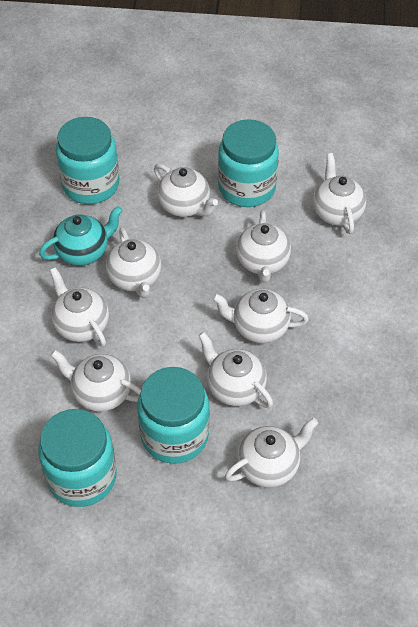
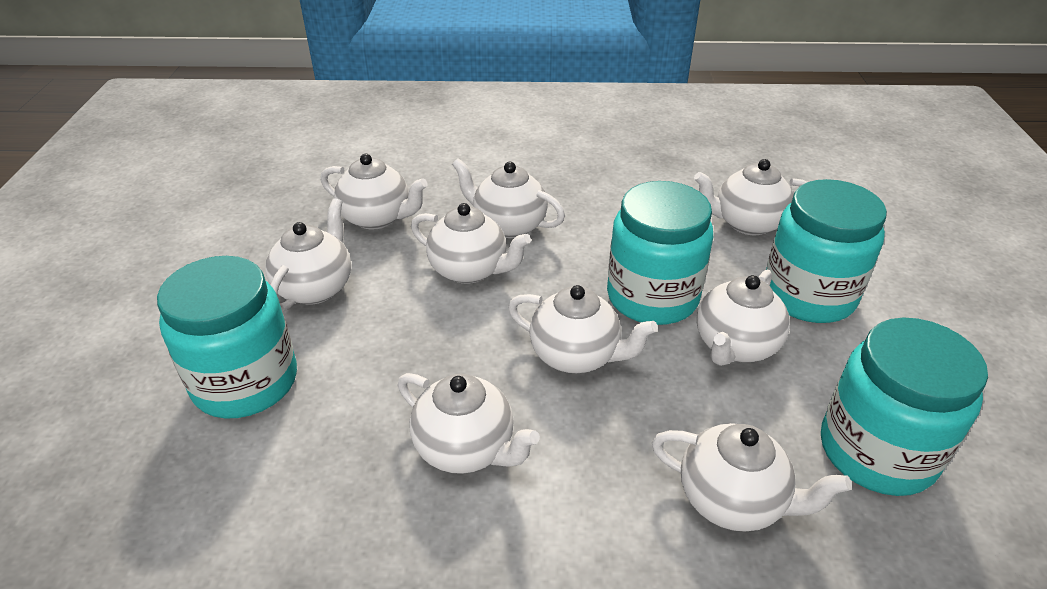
turquoise teapot: 1 -> 0

